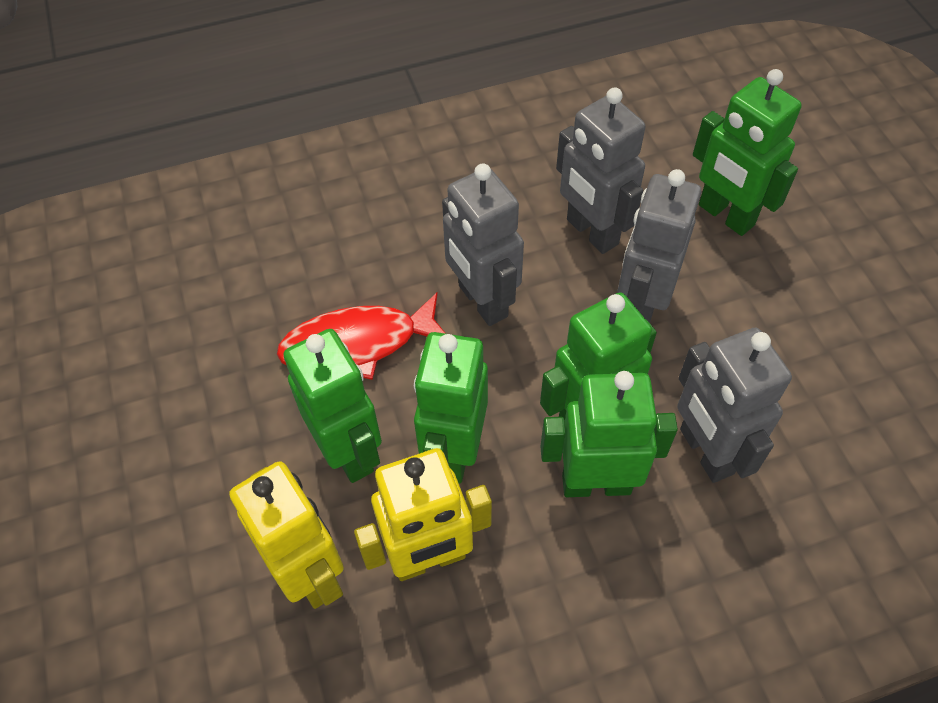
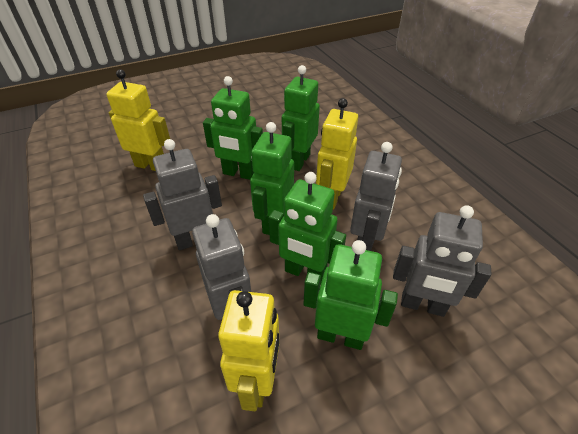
red fish: 1 -> 0
yellow robot: 2 -> 3

